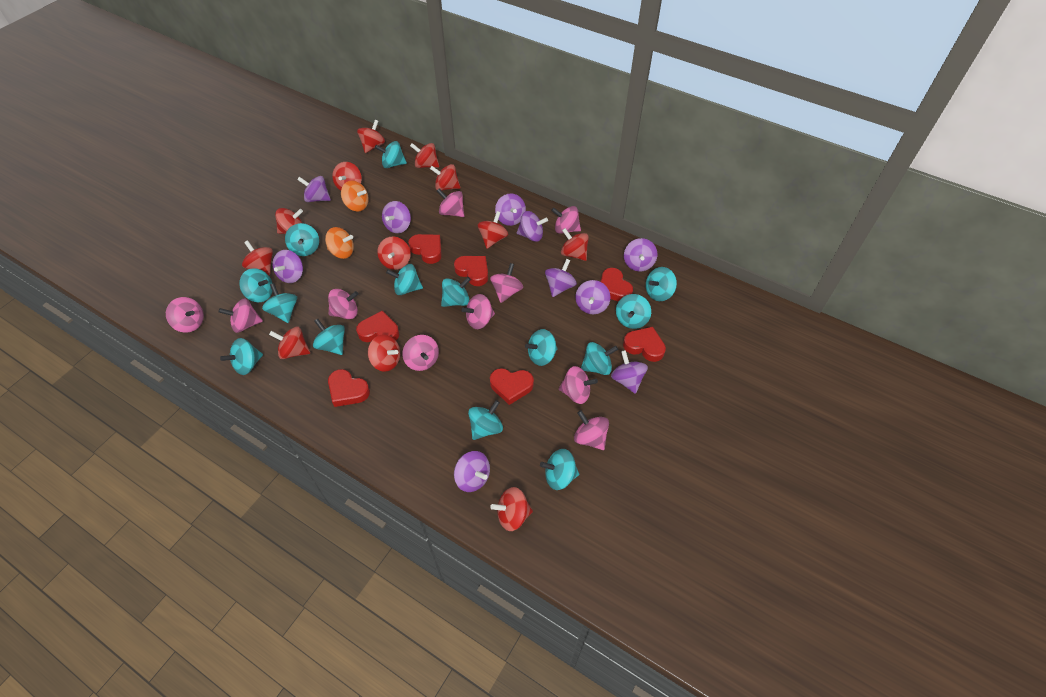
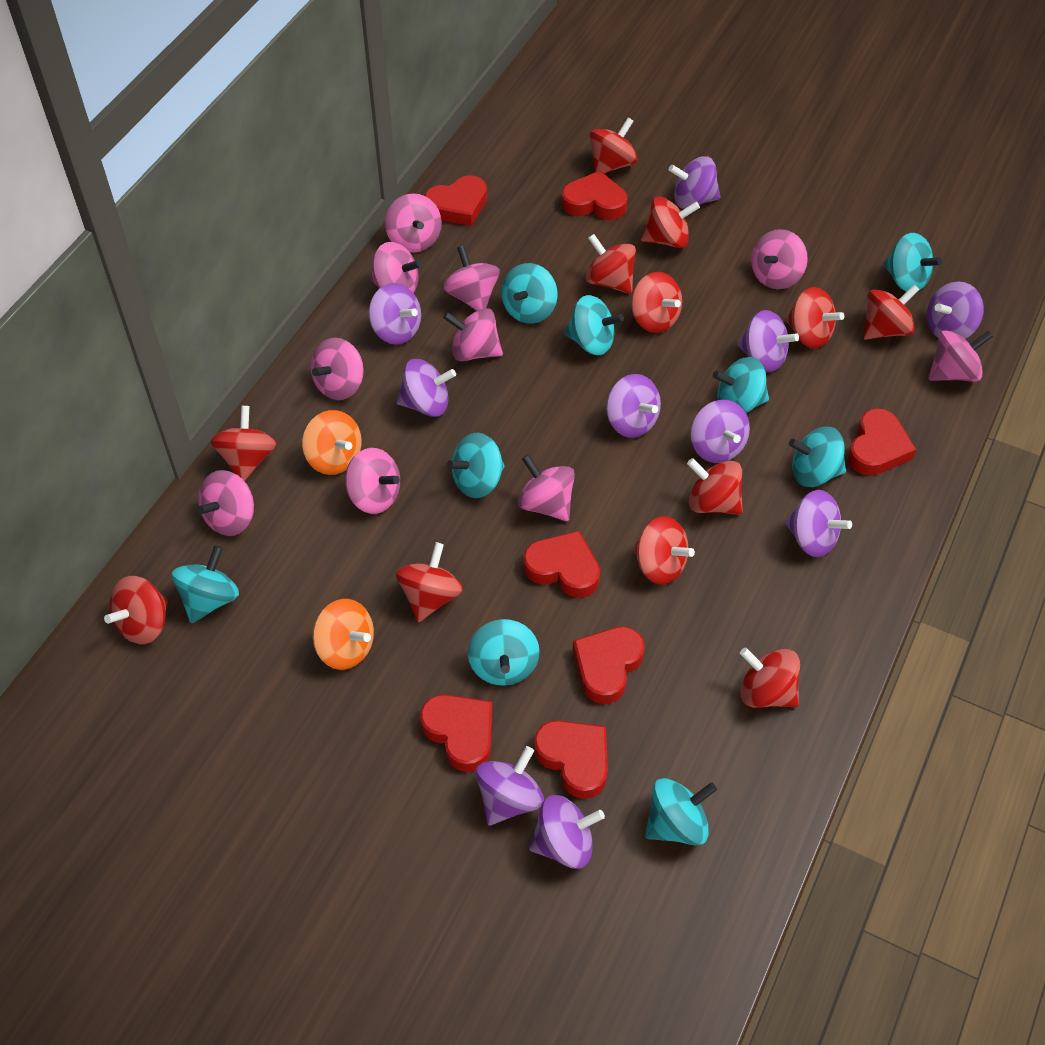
turquoise spinning top: 14 -> 9

